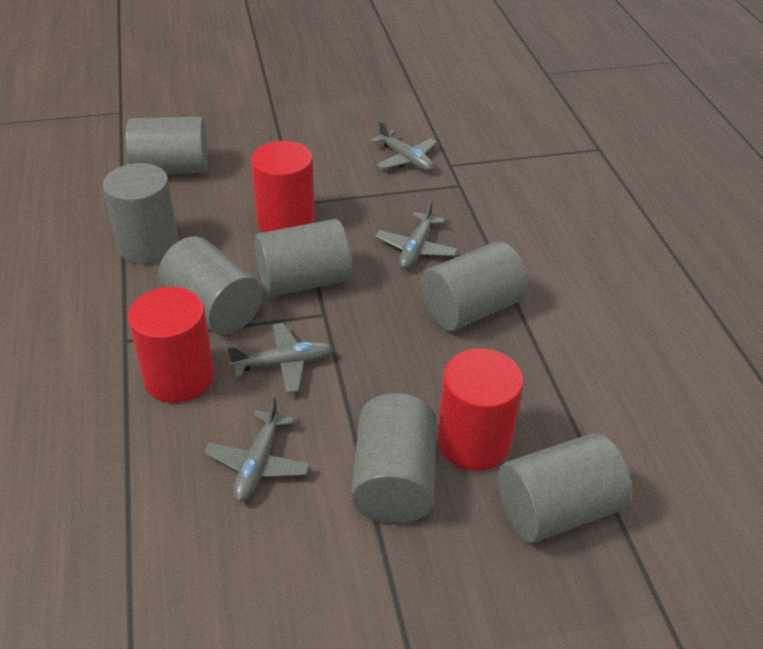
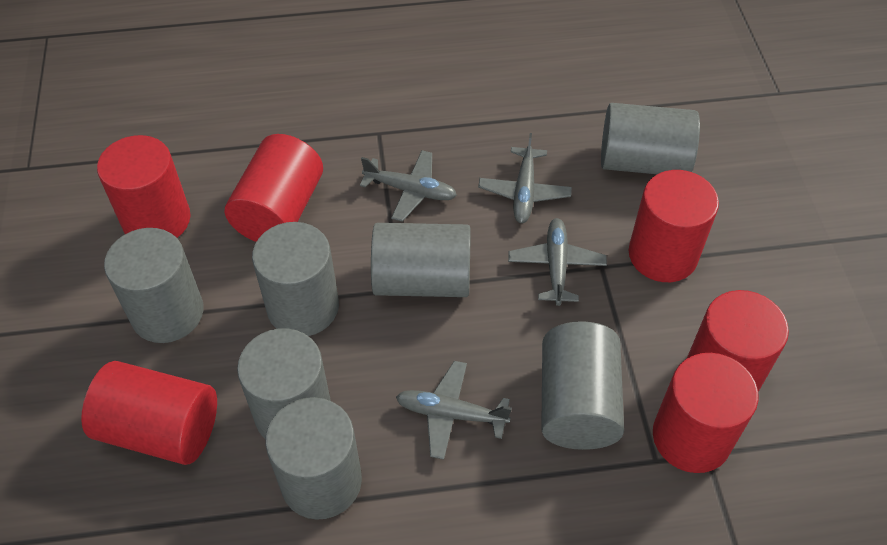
red cylinder: 3 -> 6

